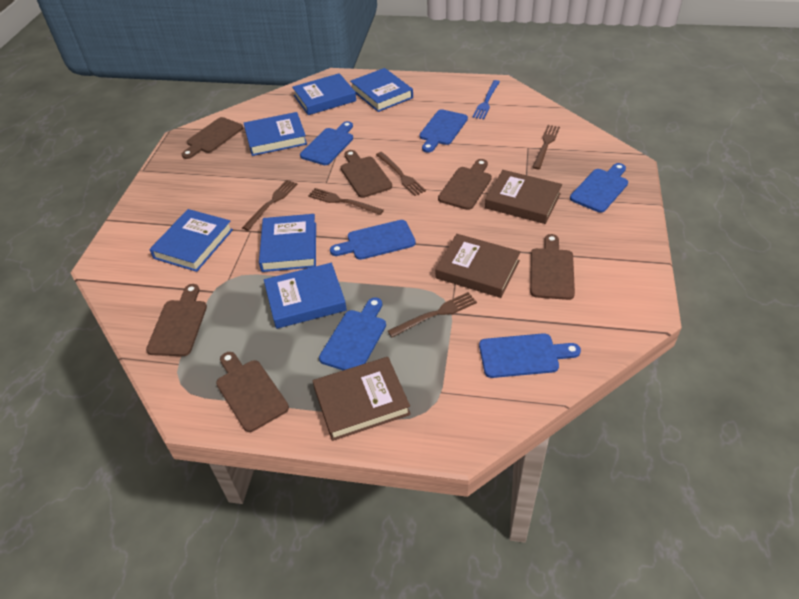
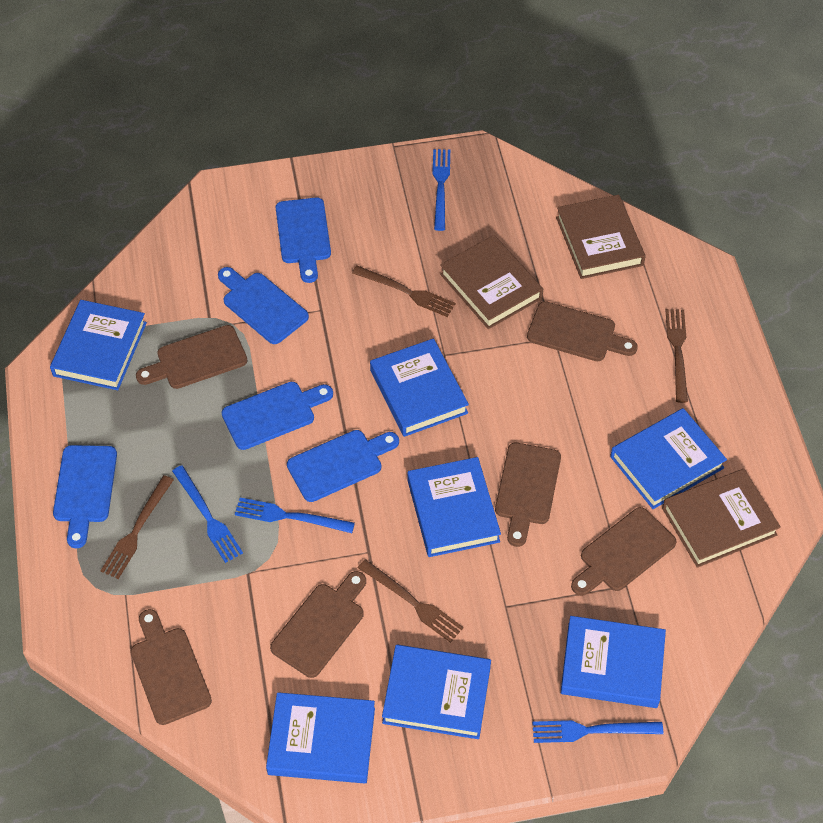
blue book: 6 -> 7
blue cutting board: 6 -> 5
blue fork: 1 -> 4
brown fork: 5 -> 4

